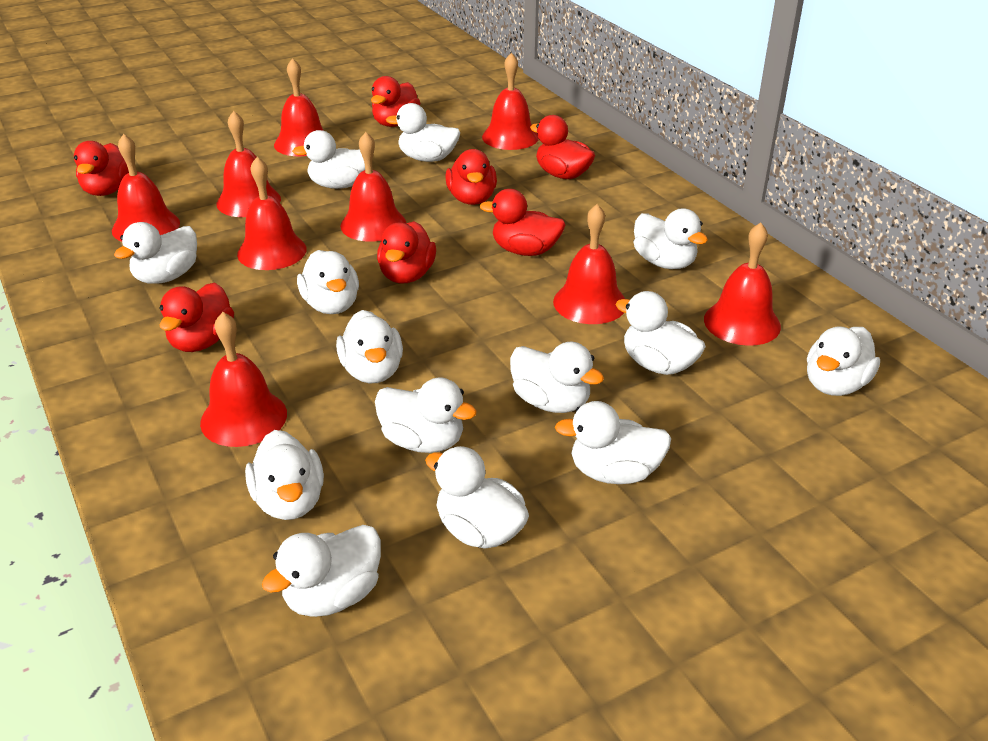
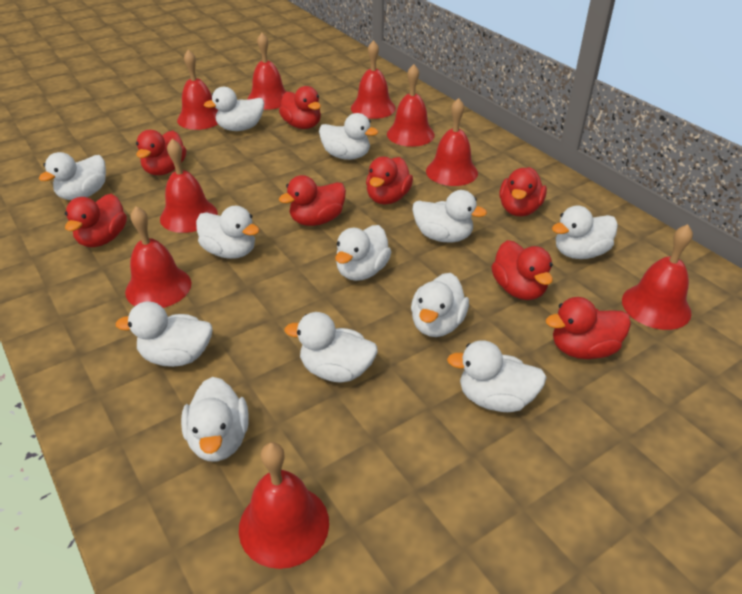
red duck: 7 -> 8
white duck: 14 -> 12

